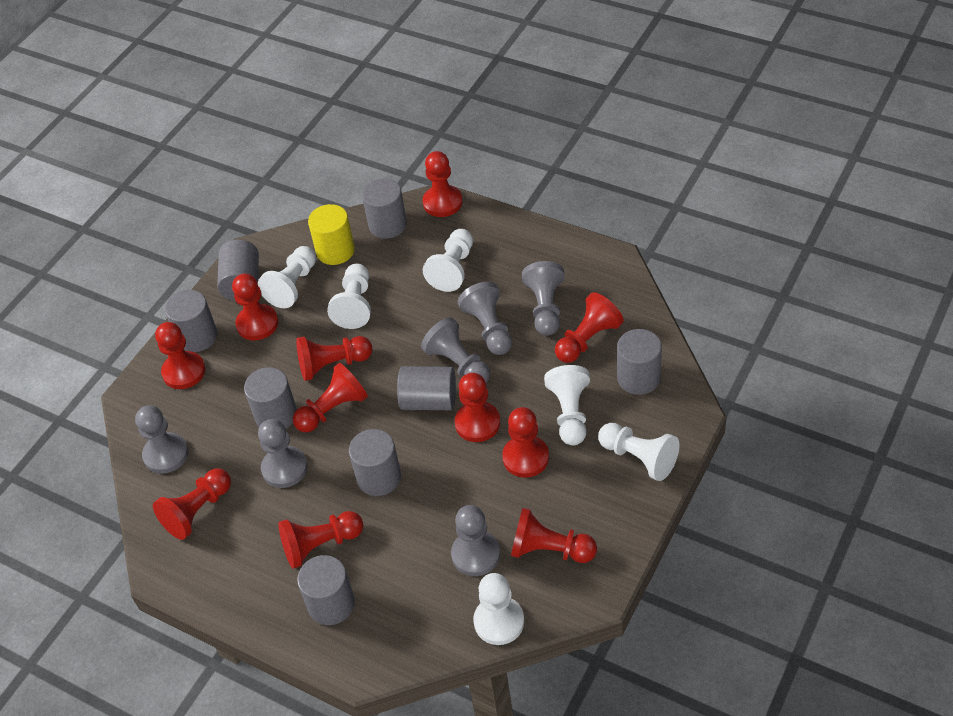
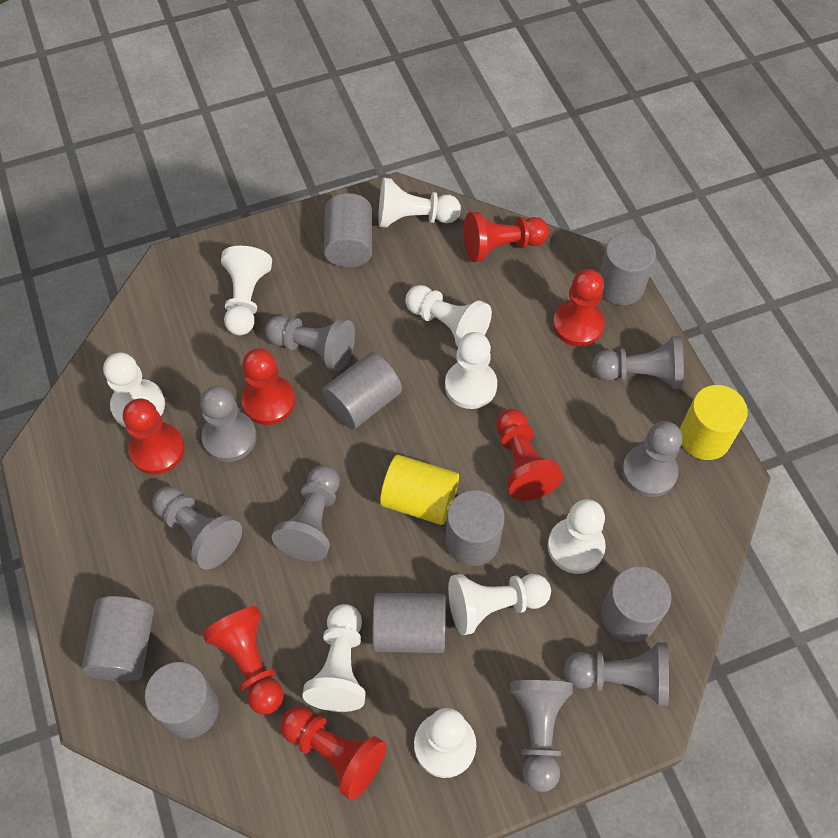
grey pawn: 6 -> 8
red pawn: 11 -> 7
white pawn: 6 -> 9
yellow cylinder: 1 -> 2

